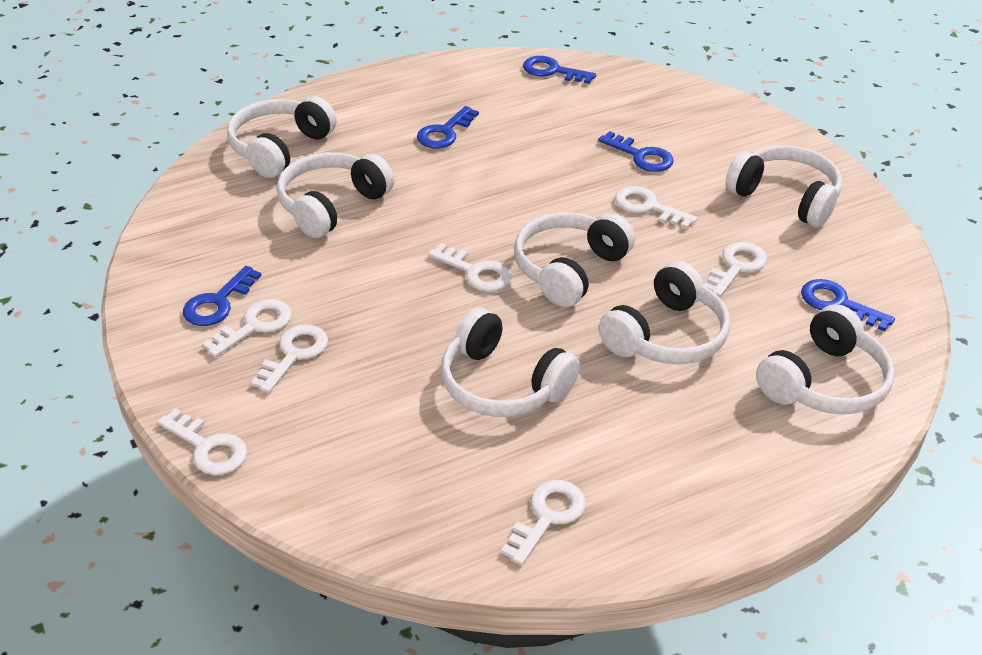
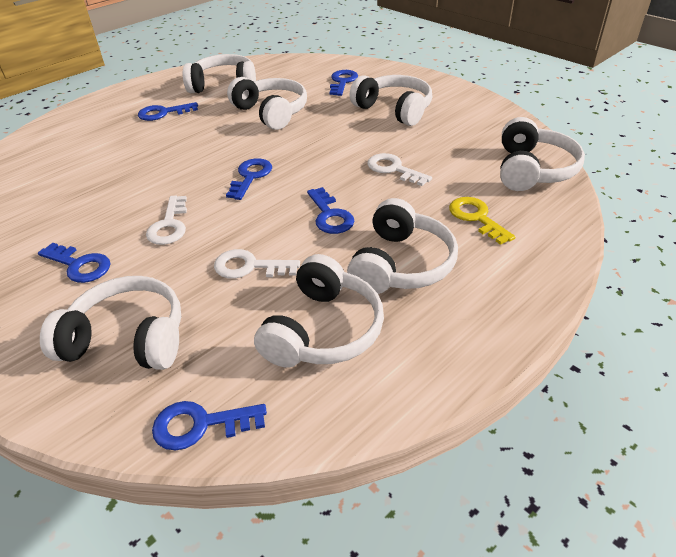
blue key: 5 -> 6
white key: 7 -> 3
yellow key: 0 -> 1

